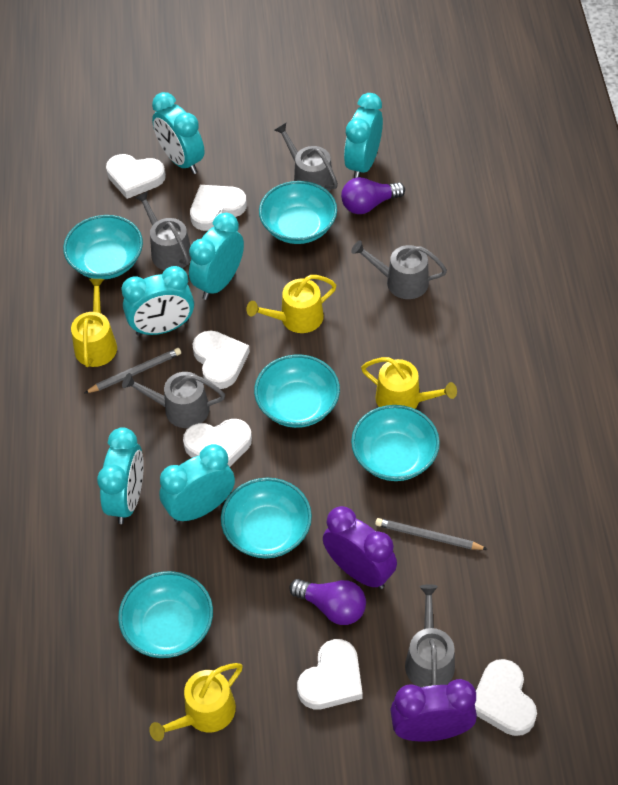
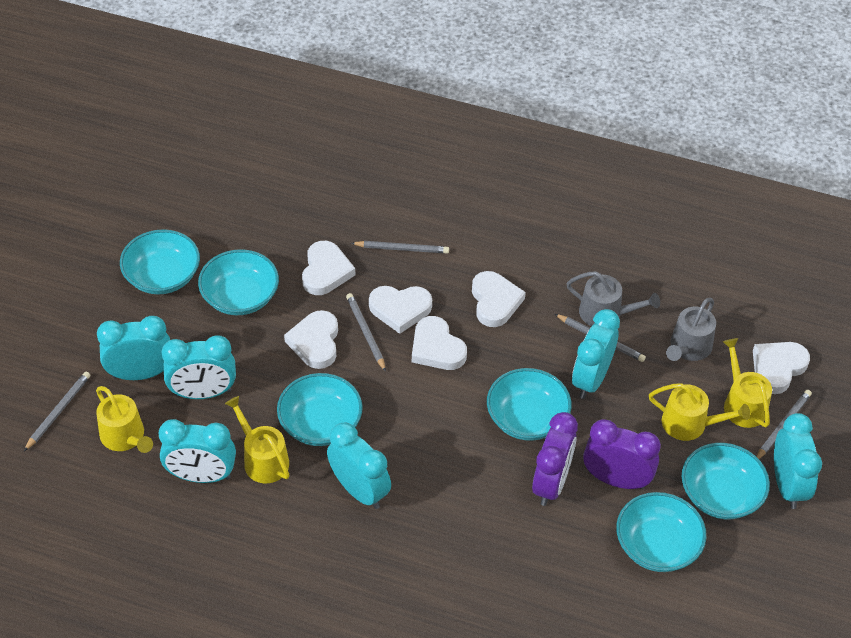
grey pencil: 2 -> 5
grey watering can: 5 -> 2
purple light bulb: 2 -> 0

